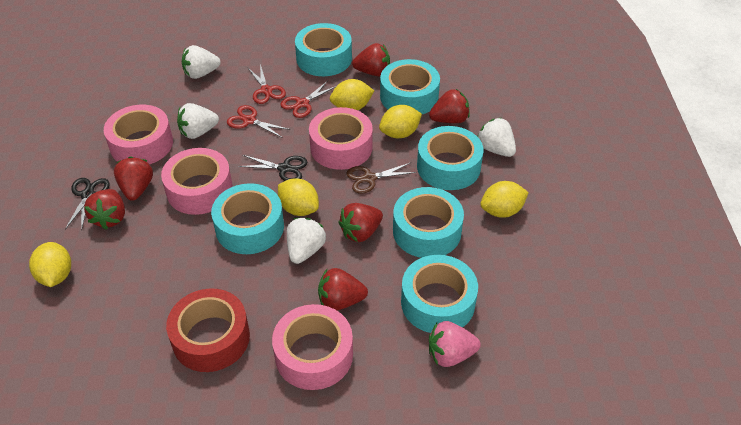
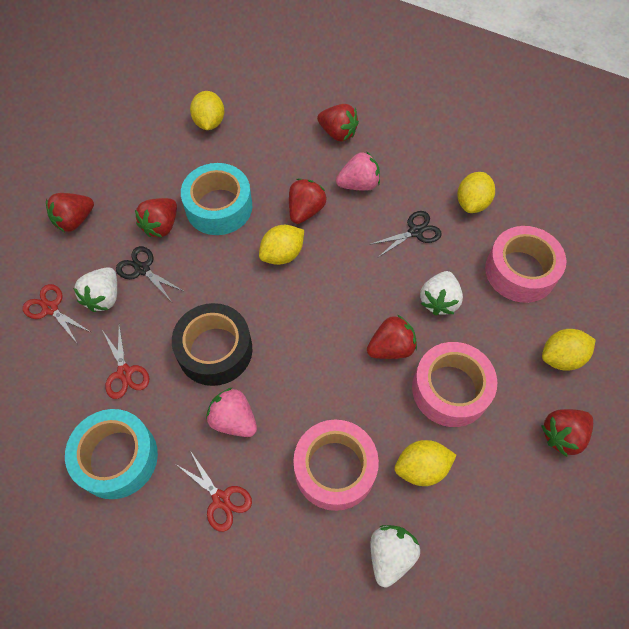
black tape: 0 -> 1
brown scissors: 1 -> 0
pink strawberry: 1 -> 2
pink tape: 4 -> 3
red tape: 1 -> 0
turquoise tape: 6 -> 2
white strawberry: 4 -> 3

